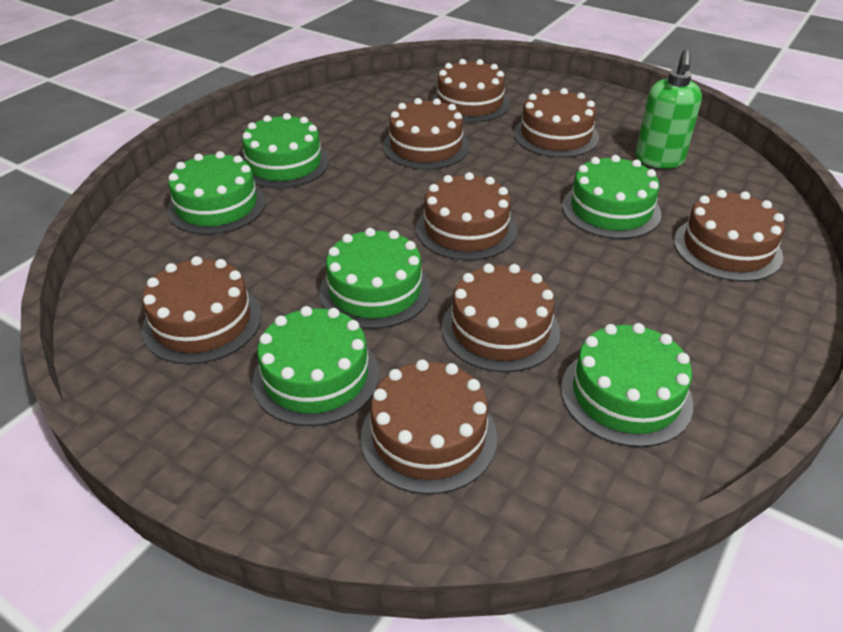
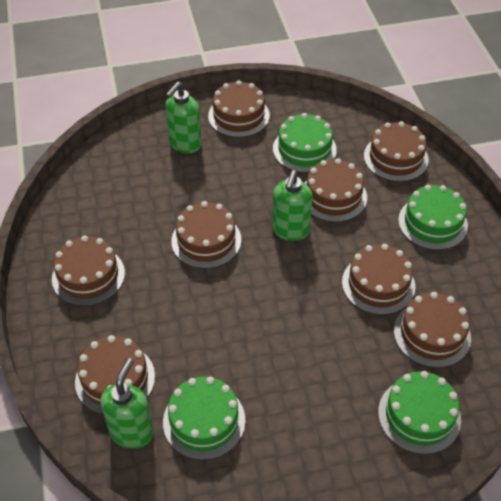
green cake: 6 -> 4
green soap dispenser: 1 -> 3

